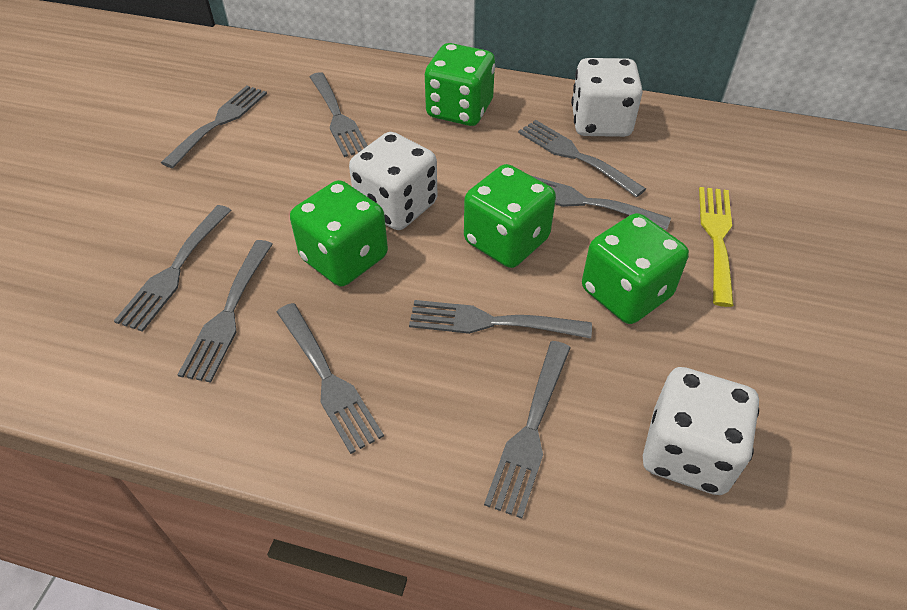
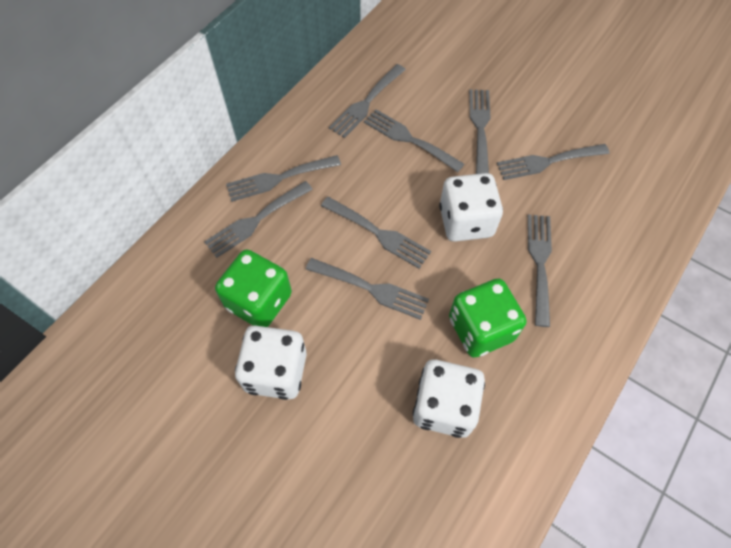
green dice: 4 -> 2
yellow fork: 1 -> 0

